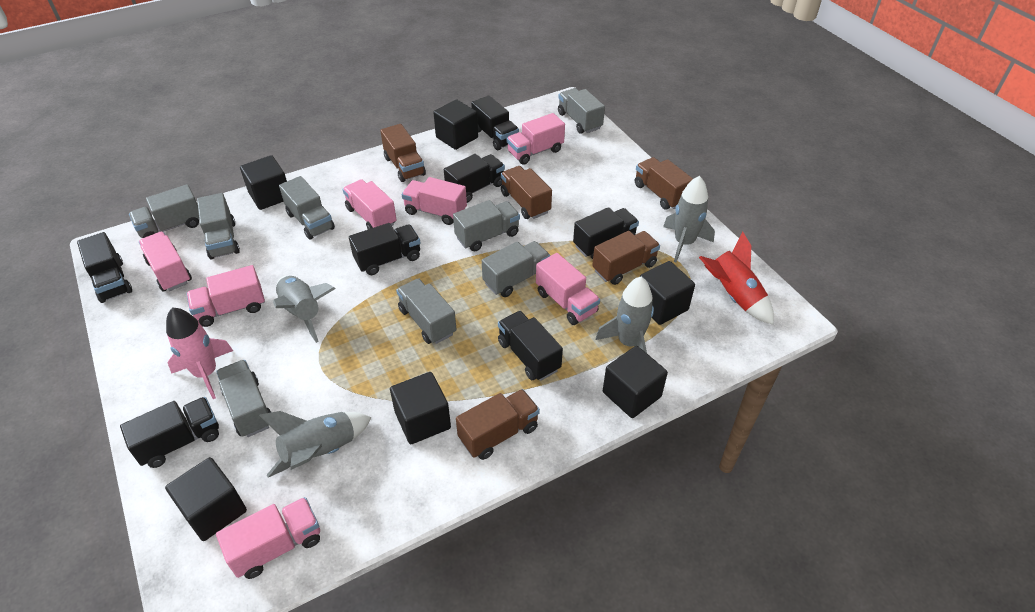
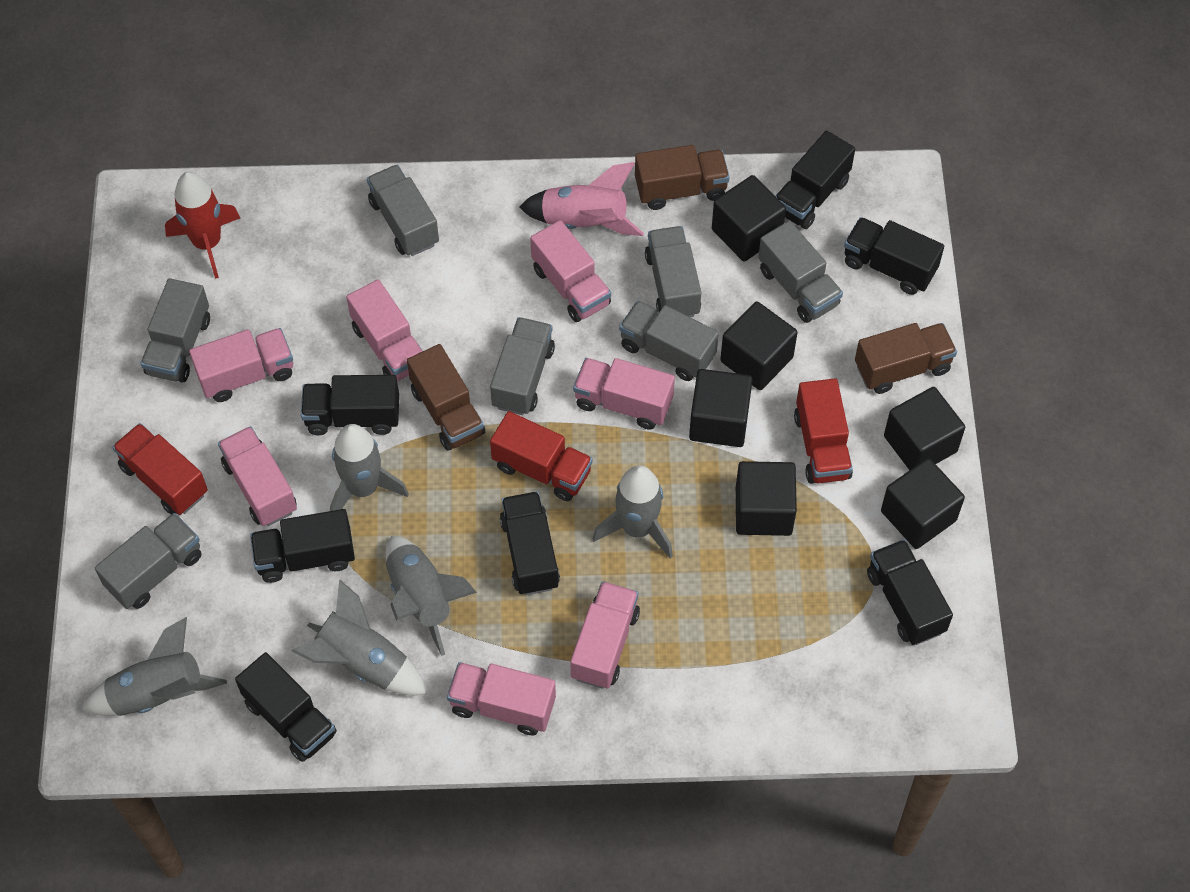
brown truck: 5 -> 3
grey rocket: 4 -> 5
grey truck: 8 -> 7
red truck: 0 -> 3

